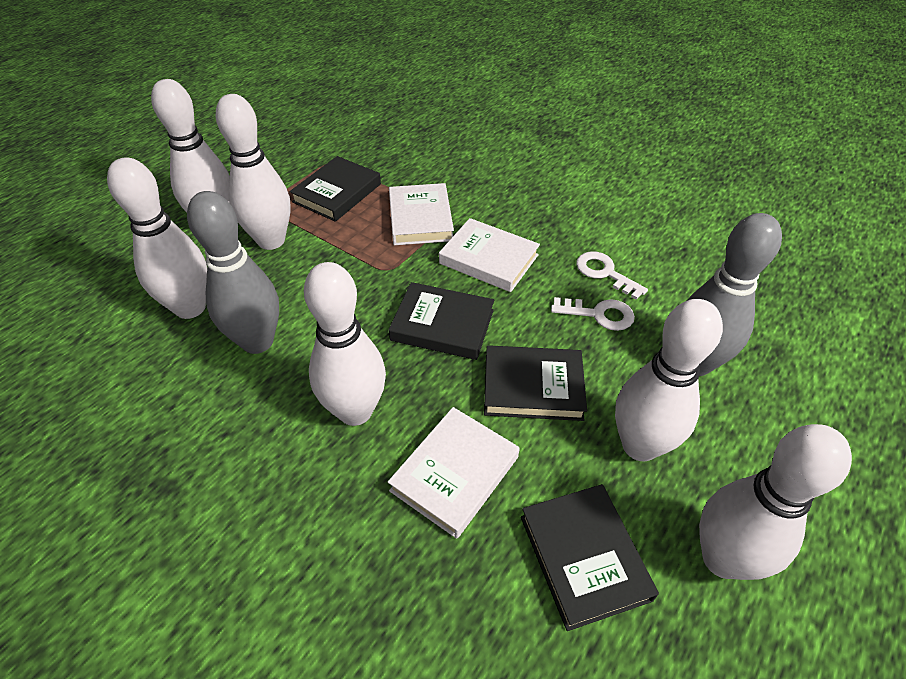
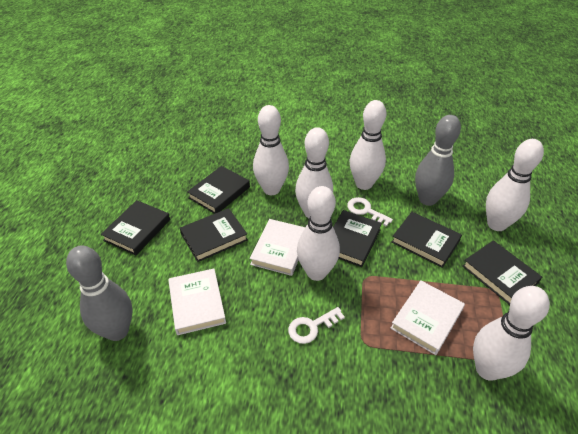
black book: 4 -> 6

